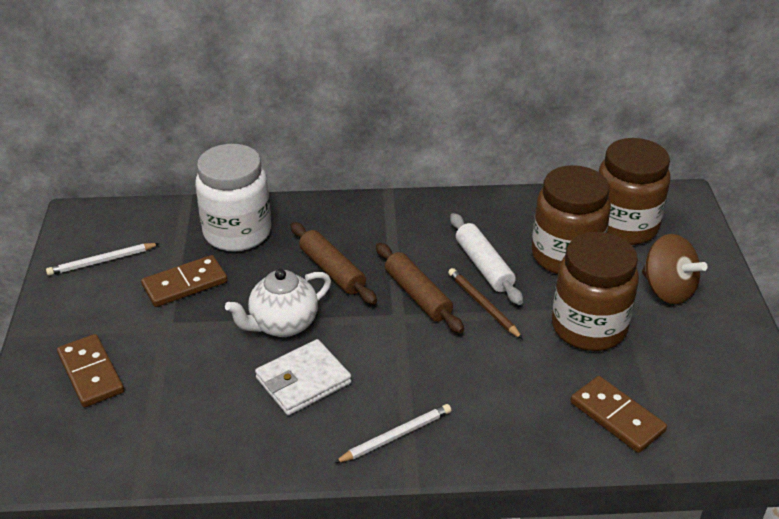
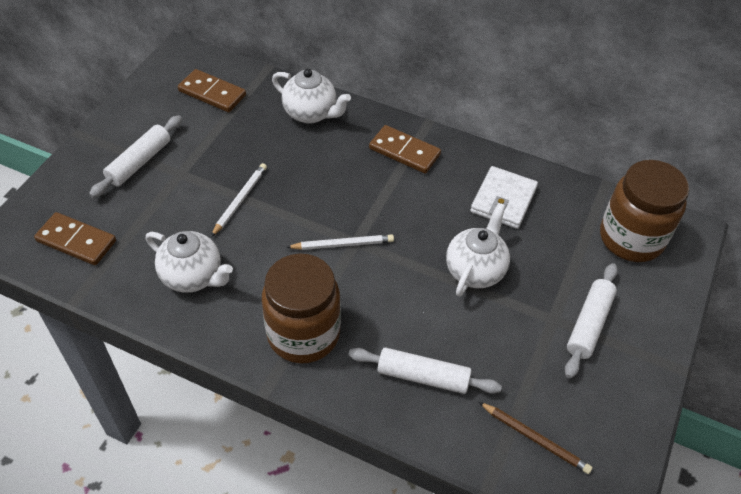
brown jar: 3 -> 2
brown rolling pin: 2 -> 0
brown spinning top: 1 -> 0
white jar: 1 -> 0
white rolling pin: 1 -> 3
white teapot: 1 -> 3

